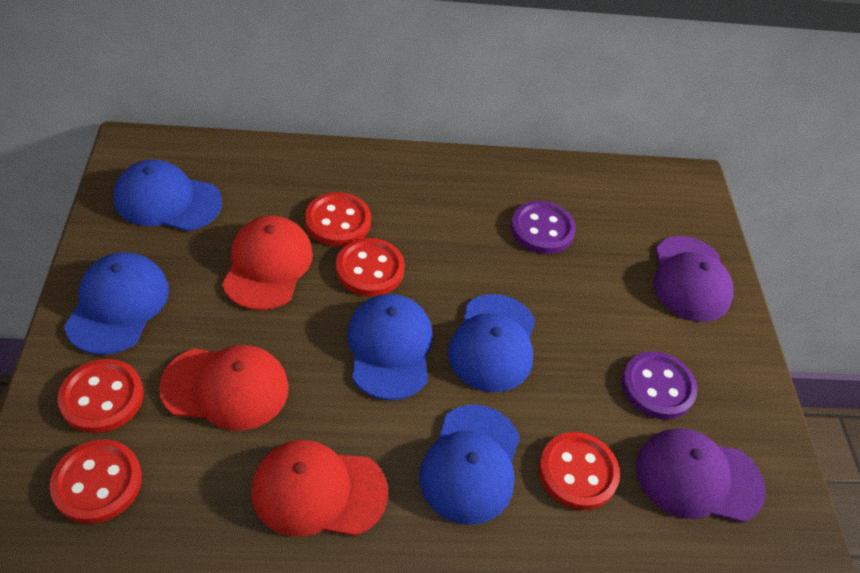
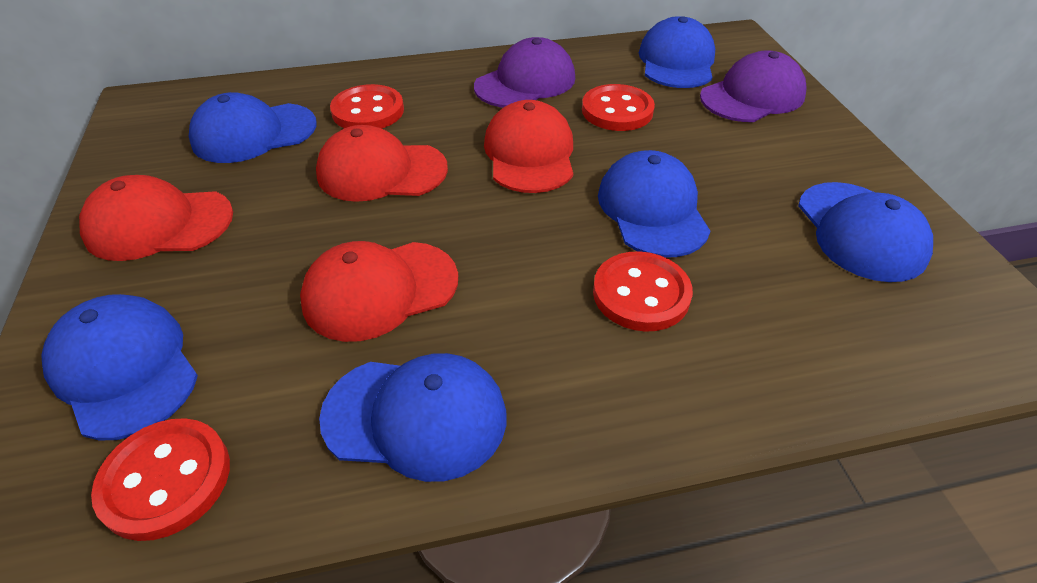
blue cap: 5 -> 6
purple button: 2 -> 0
red button: 5 -> 4
red cap: 3 -> 4

